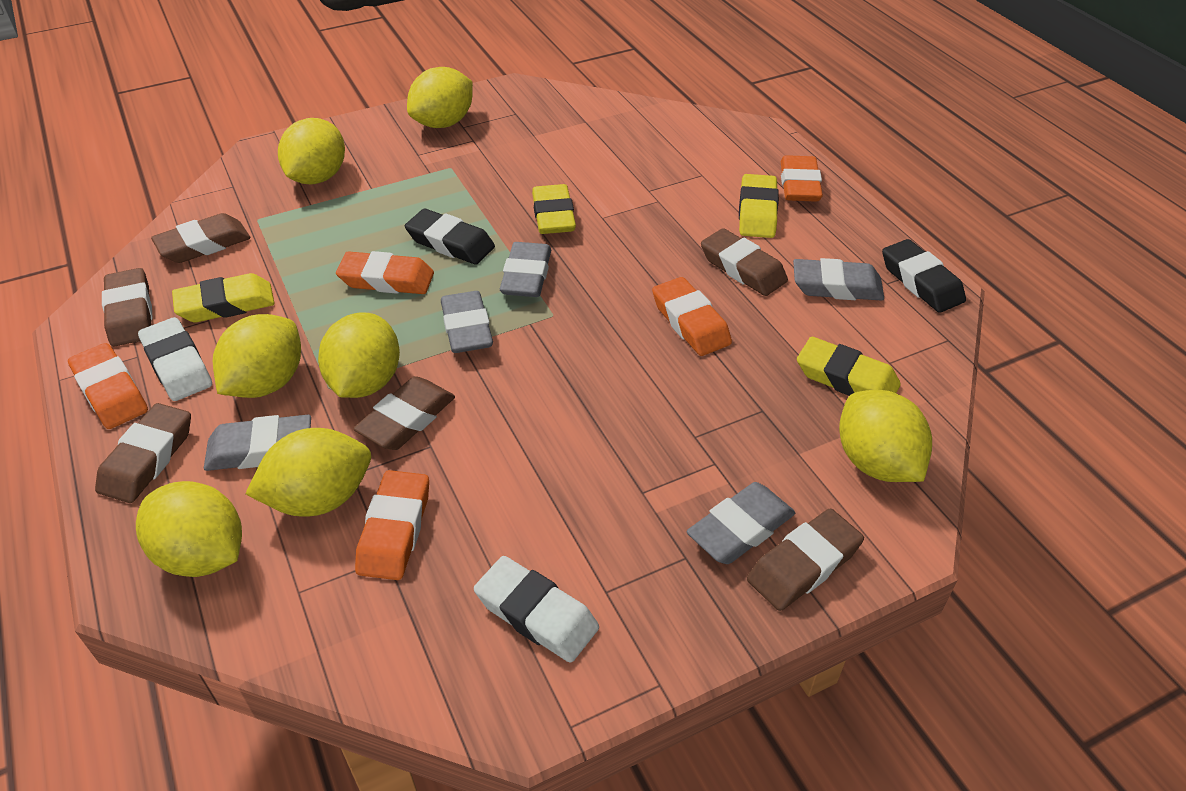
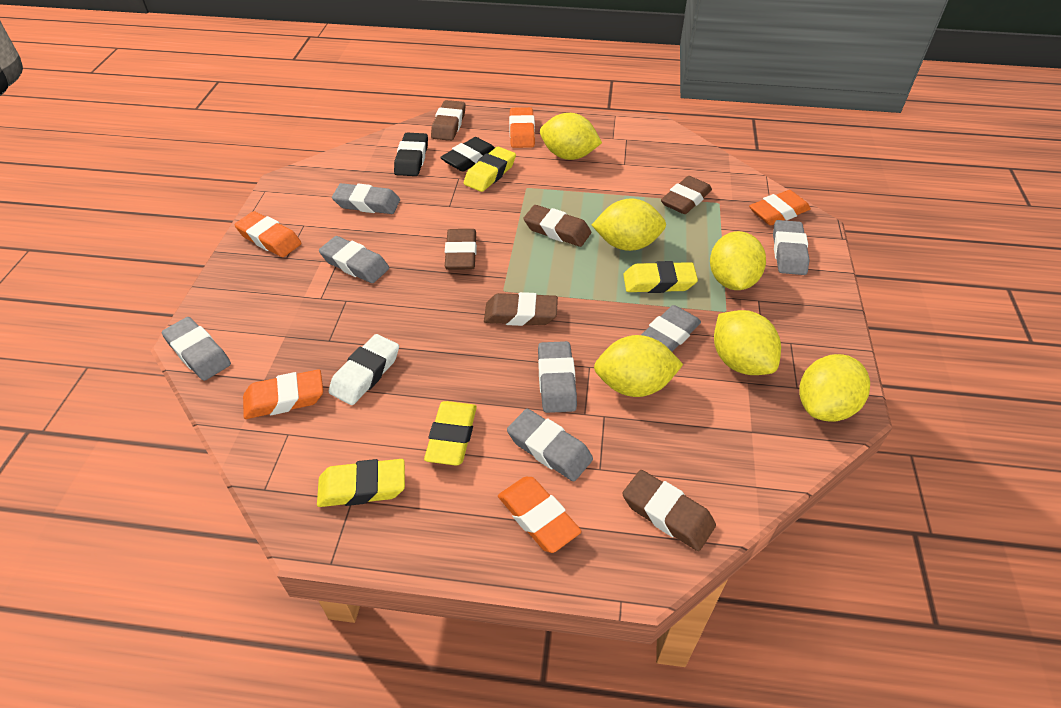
grey eraser: 5 -> 7
white eraser: 2 -> 1
yellow lemon: 7 -> 6

